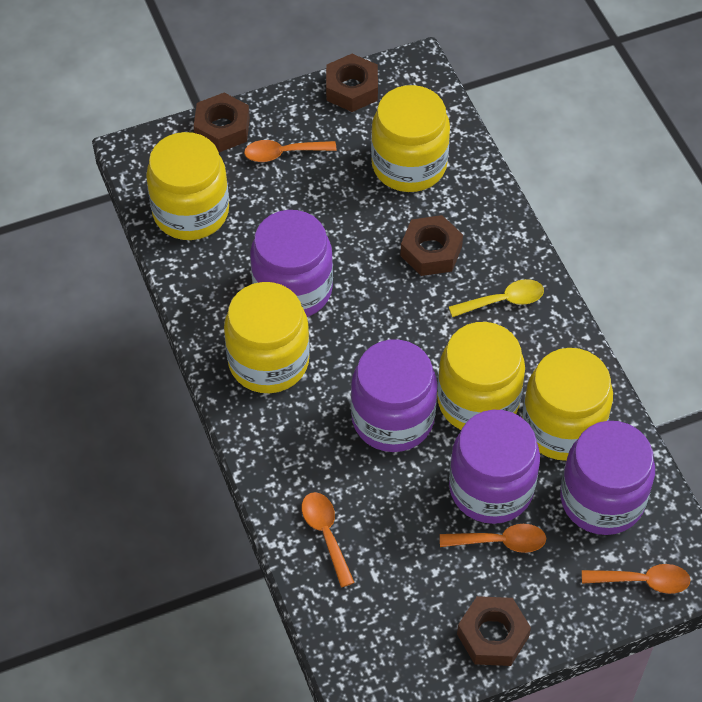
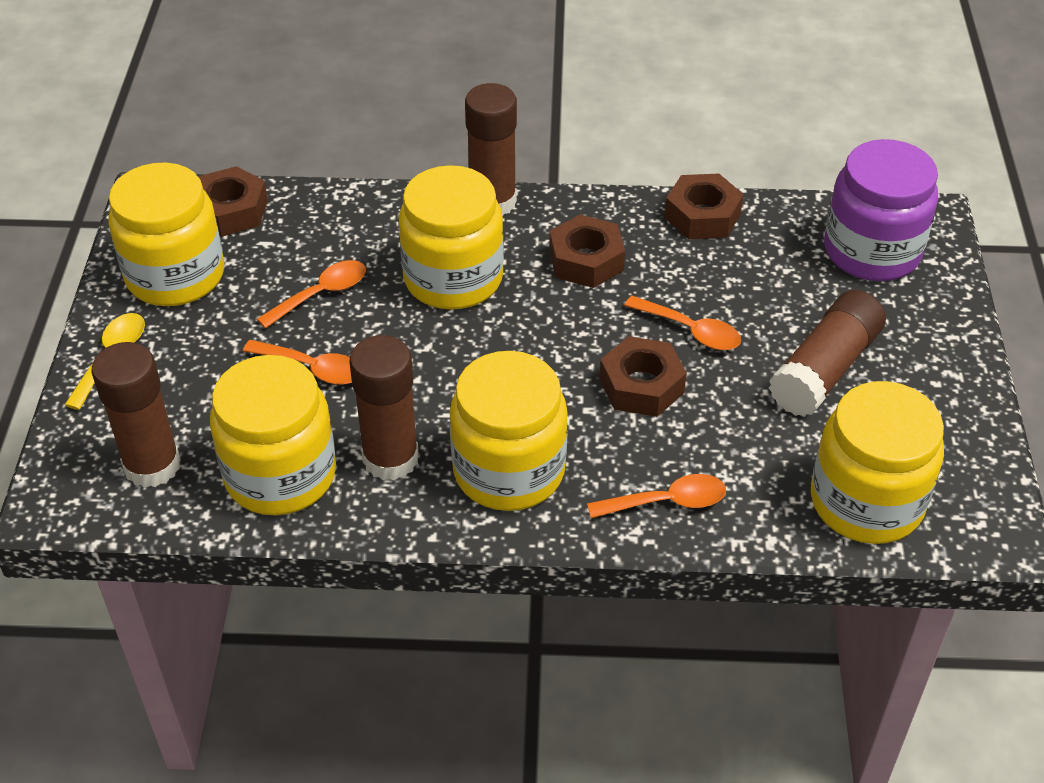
brown glue stick: 0 -> 4
purple jar: 4 -> 1

